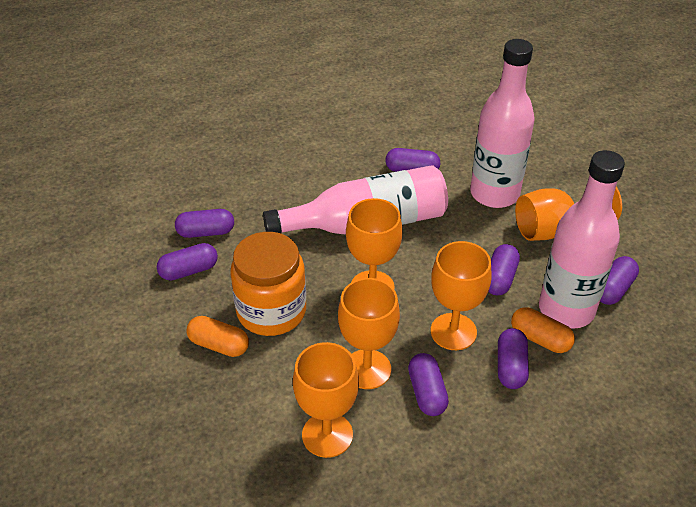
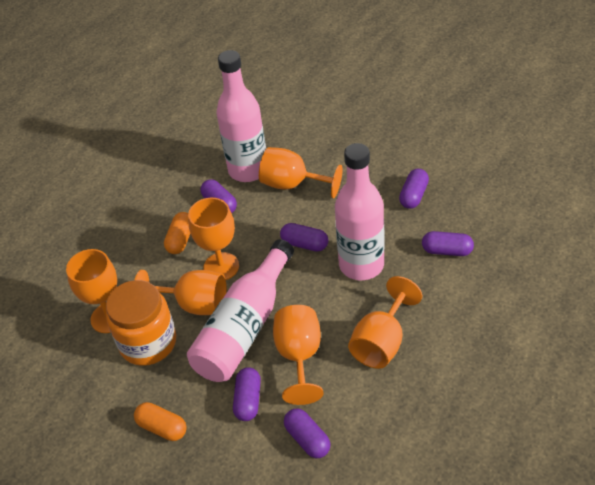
orange goblet: 5 -> 6
purple capsule: 7 -> 6

